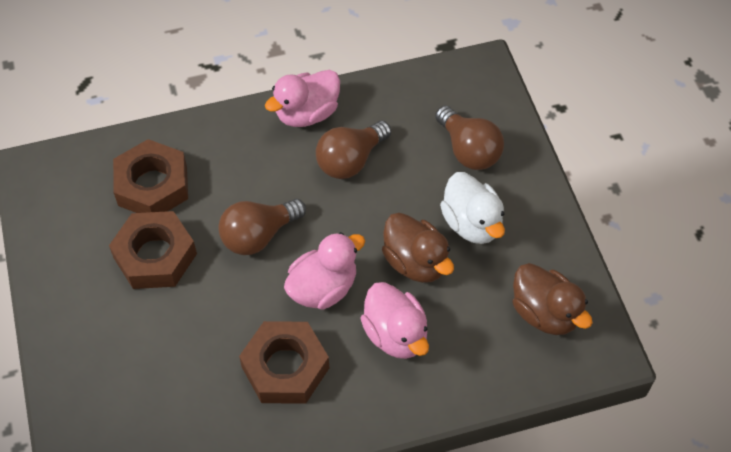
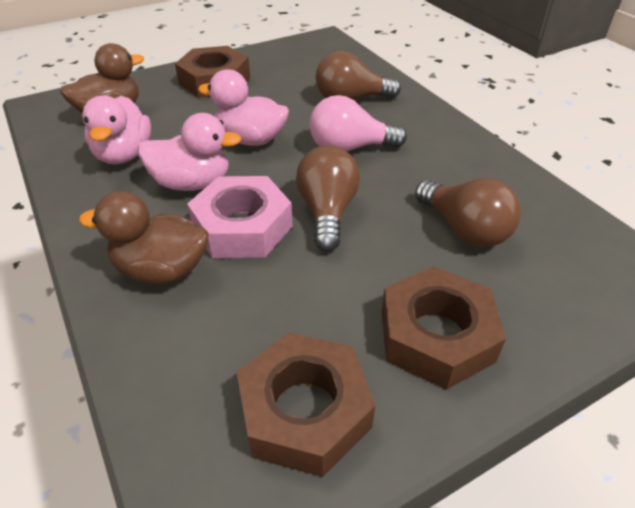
pink light bulb: 0 -> 1
pink nut: 0 -> 1
white duck: 1 -> 0

